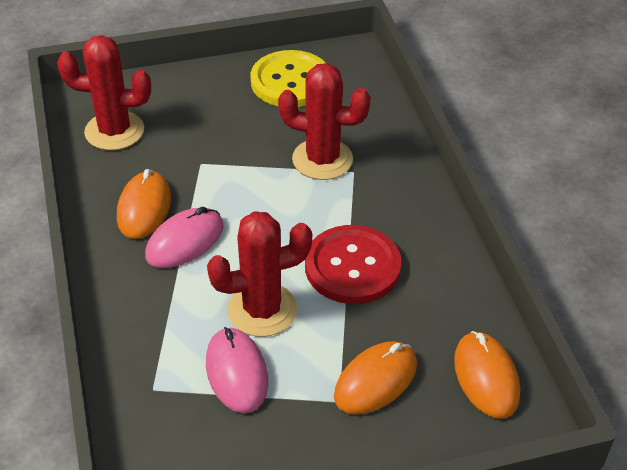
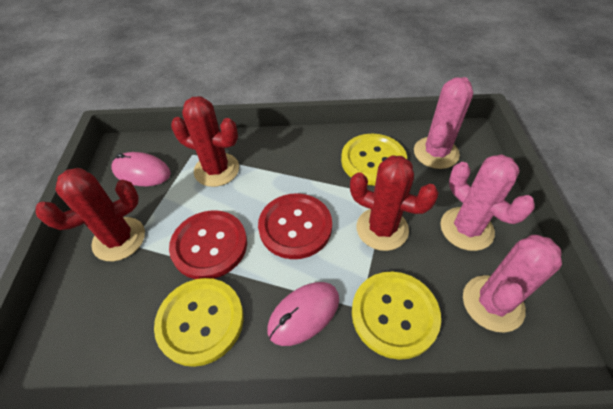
orange mouse: 3 -> 0
pink cactus: 0 -> 3
red button: 1 -> 2
yellow button: 1 -> 3

